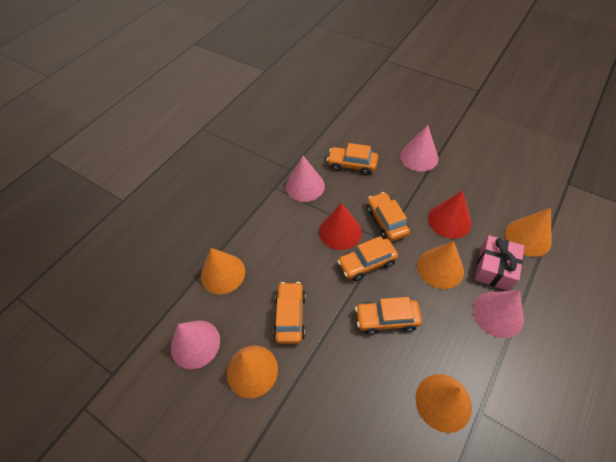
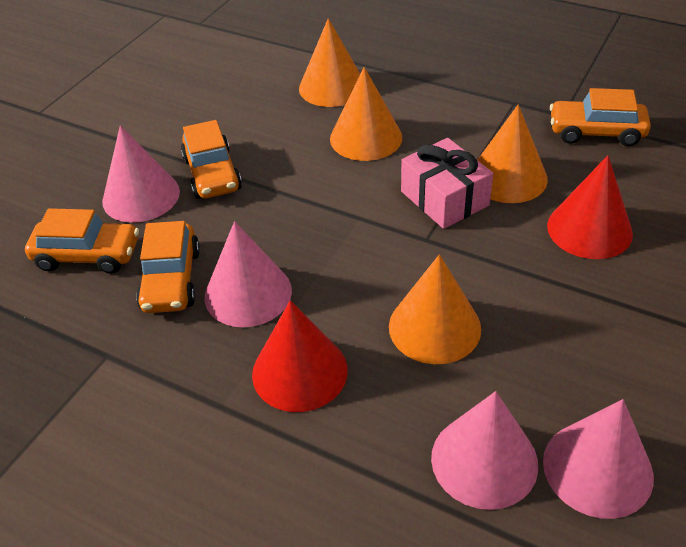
orange car: 5 -> 4
orange cone: 5 -> 4

